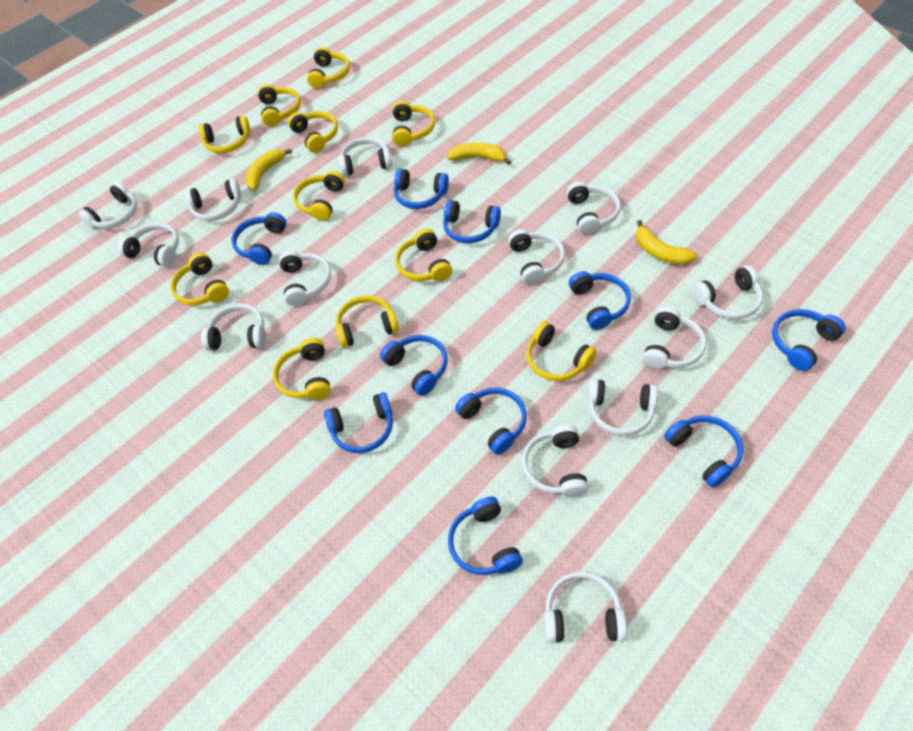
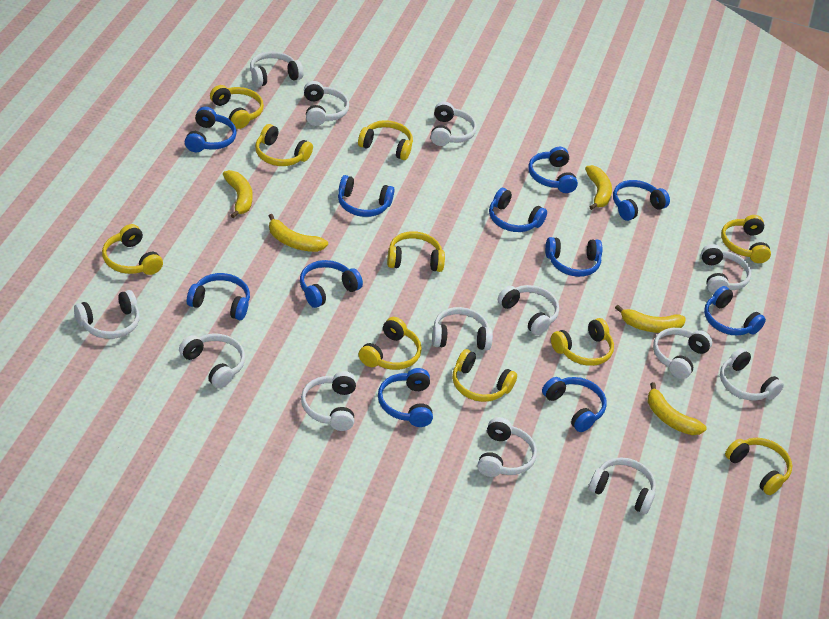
blue headphones: 10 -> 11
yellow banana: 3 -> 5
yellow headphones: 11 -> 10

